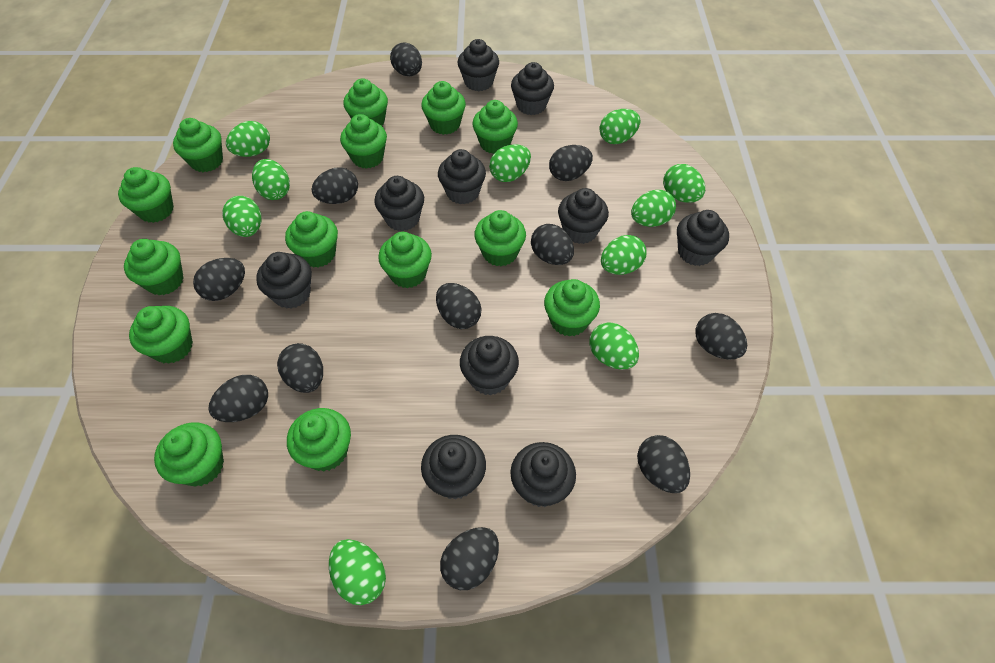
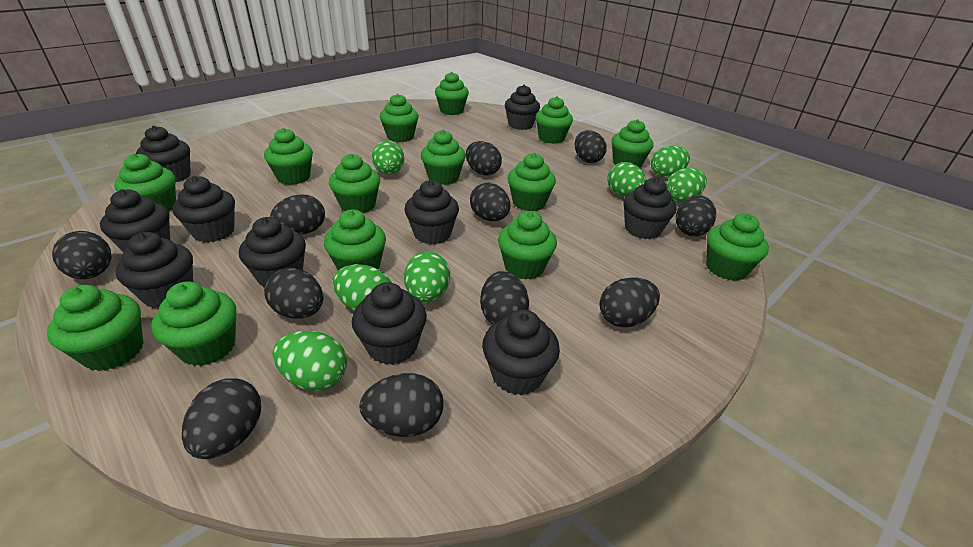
green egg: 10 -> 7

